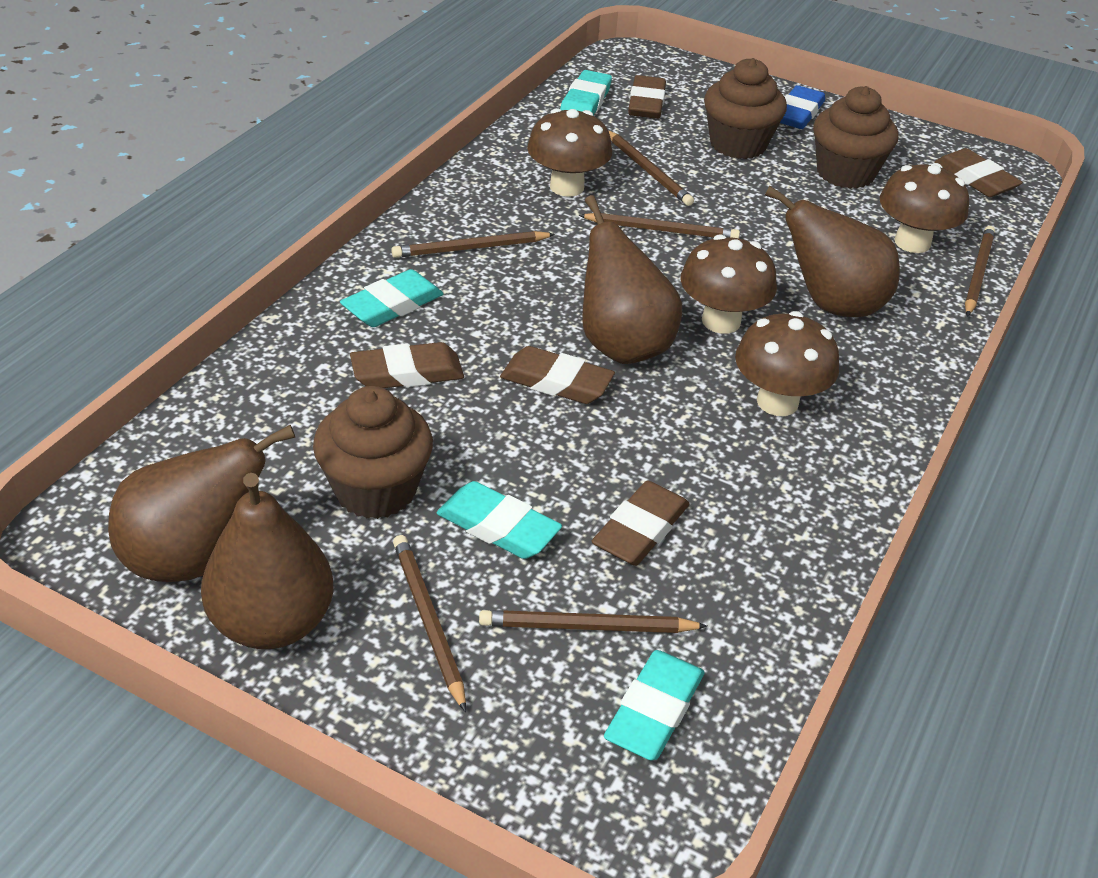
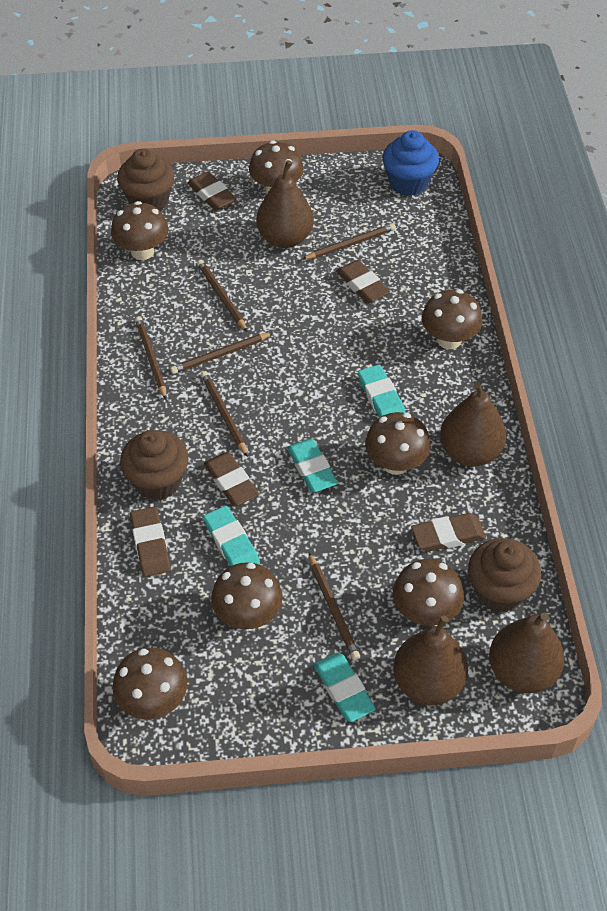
blue cupcake: 0 -> 1
blue eraser: 1 -> 0
brown mushroom: 4 -> 7

